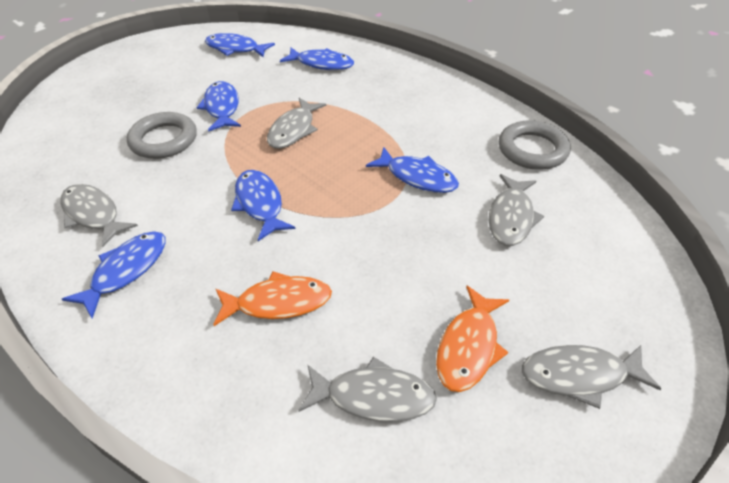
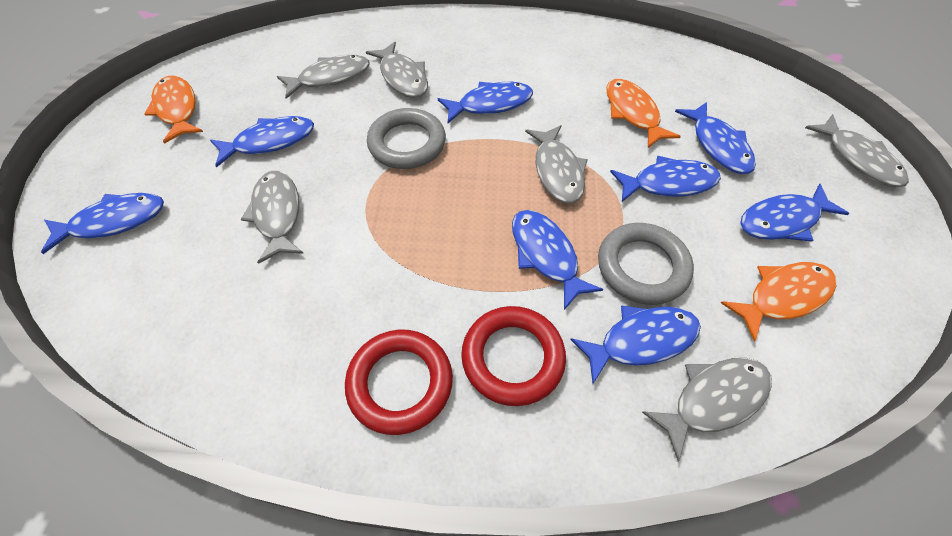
blue fish: 6 -> 8
grey fish: 5 -> 6
orange fish: 2 -> 3
red ring: 0 -> 2

